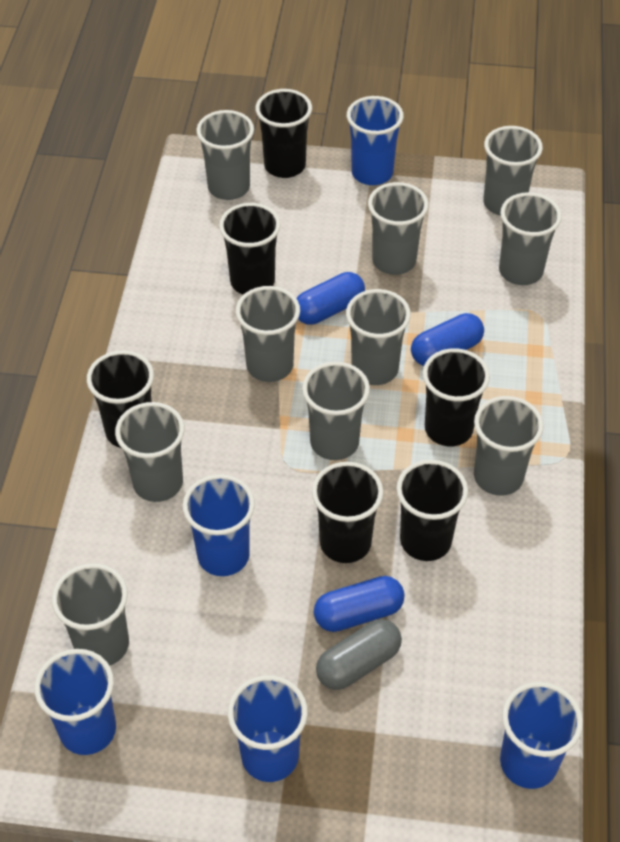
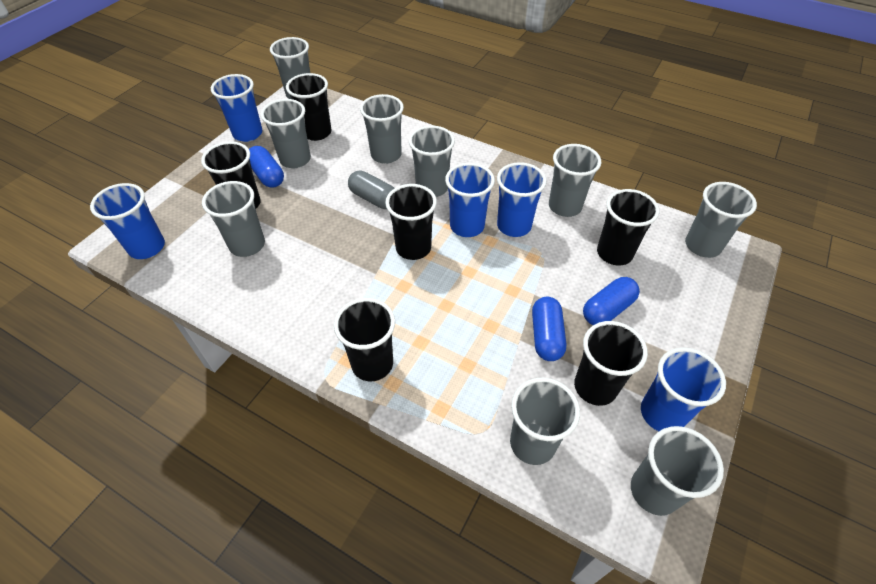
grey cup: 10 -> 9

